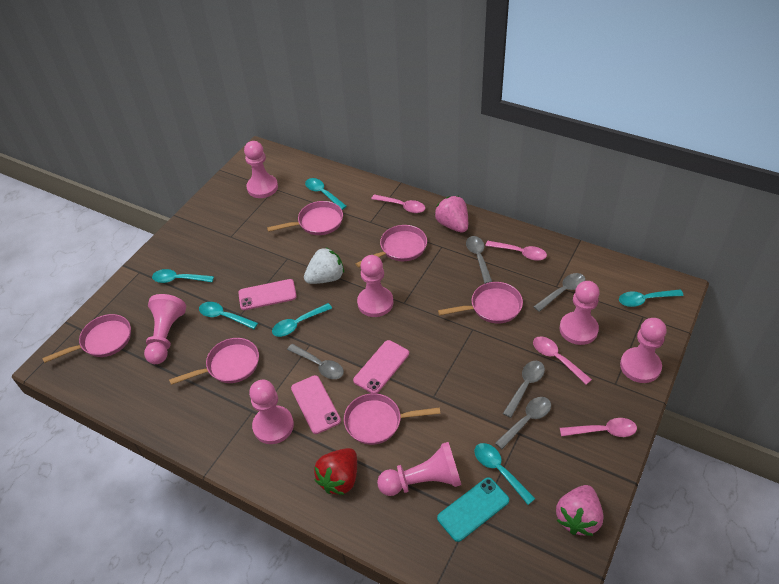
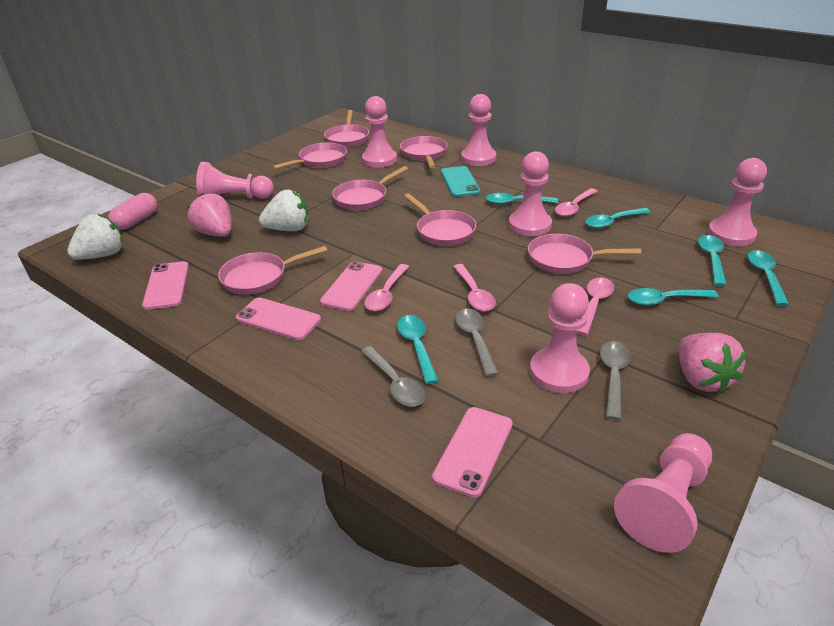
grey spoon: 5 -> 3
pink capsule: 0 -> 1
pink pan: 6 -> 7
pink phone: 3 -> 4
red strawberry: 1 -> 0
white strawberry: 1 -> 2

